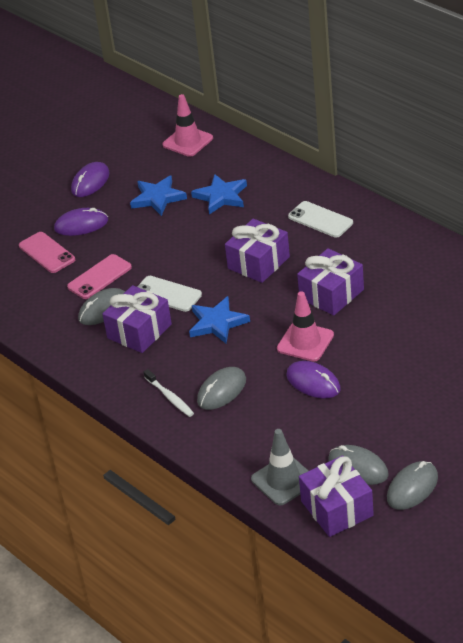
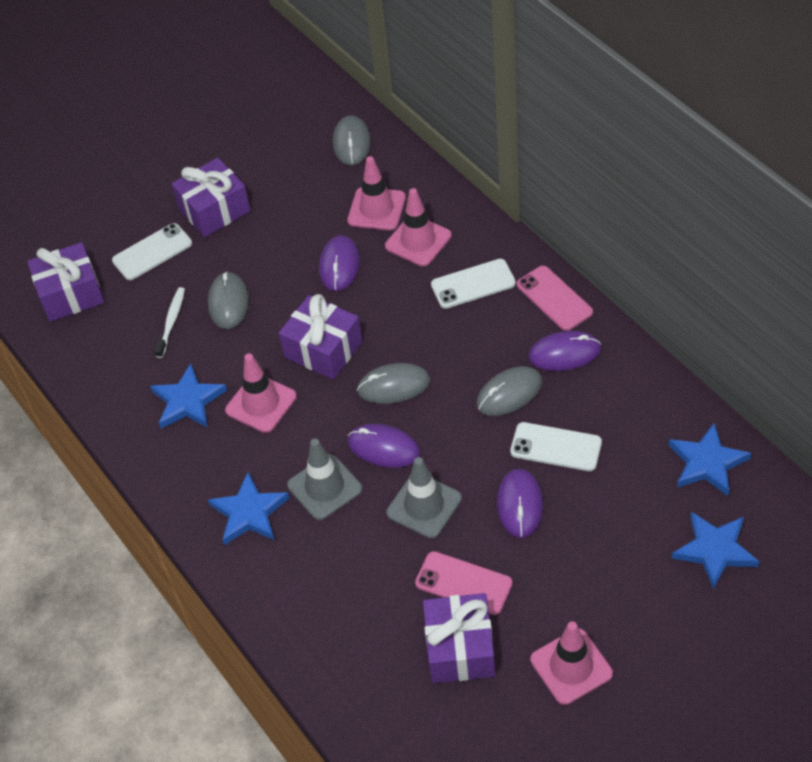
blue star: 3 -> 4
grey traffic cone: 1 -> 2
pink traffic cone: 2 -> 4
purple mouse: 3 -> 4
white phone: 2 -> 3

